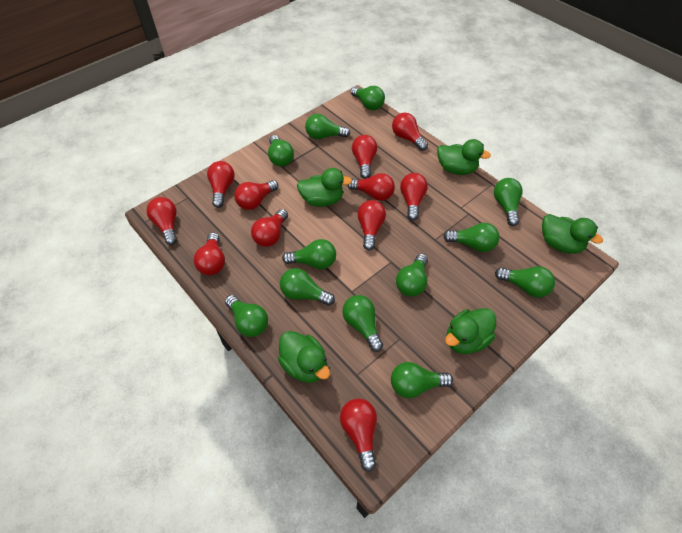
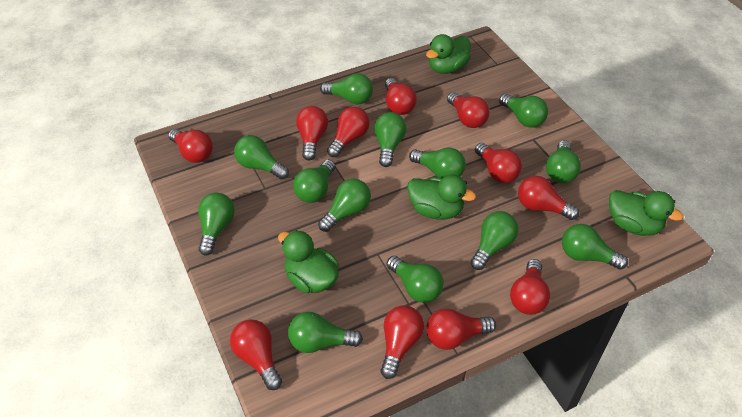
green duck: 5 -> 4
green light bulb: 12 -> 13

